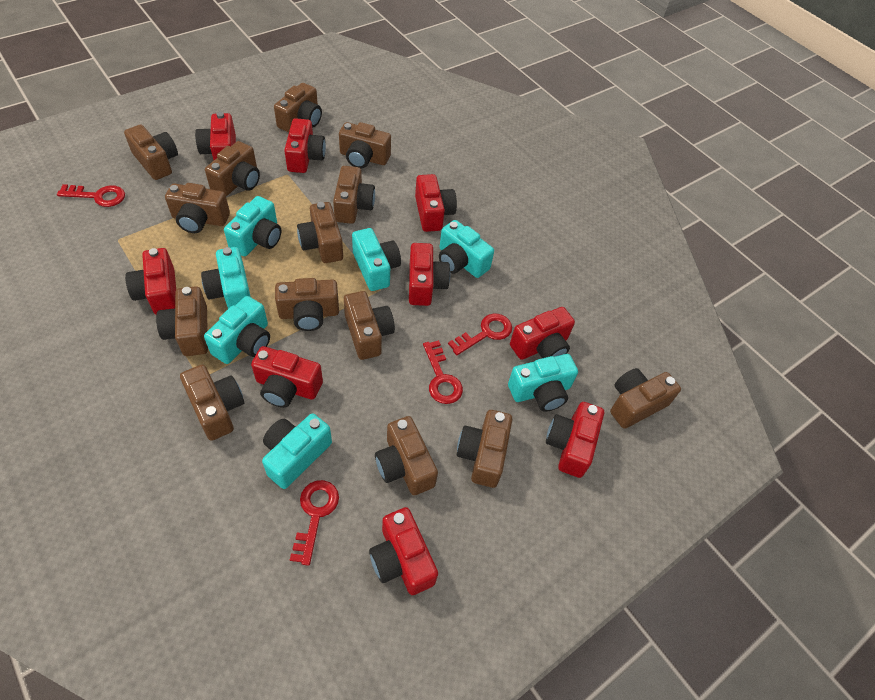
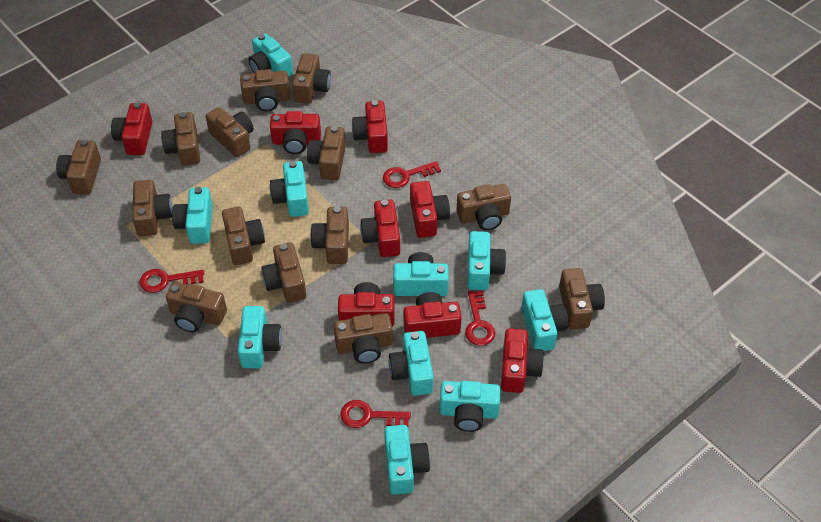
red camera: 9 -> 8
turquoise camera: 7 -> 10

